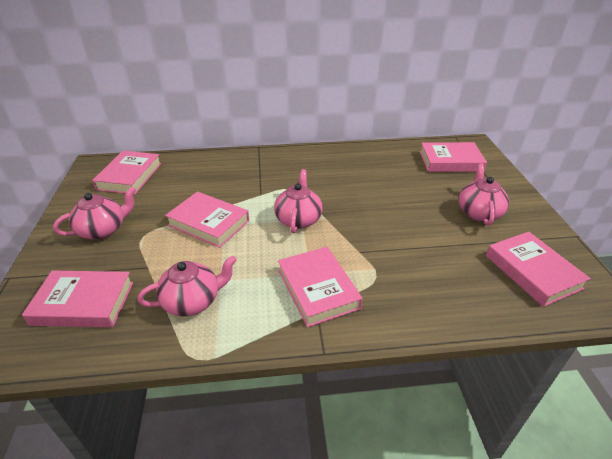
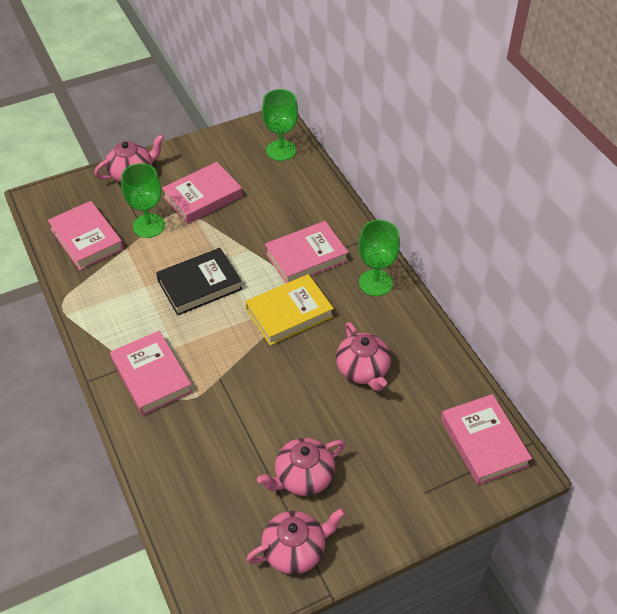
black book: 0 -> 1
green goblet: 0 -> 3
pink book: 6 -> 5
yellow book: 0 -> 1

